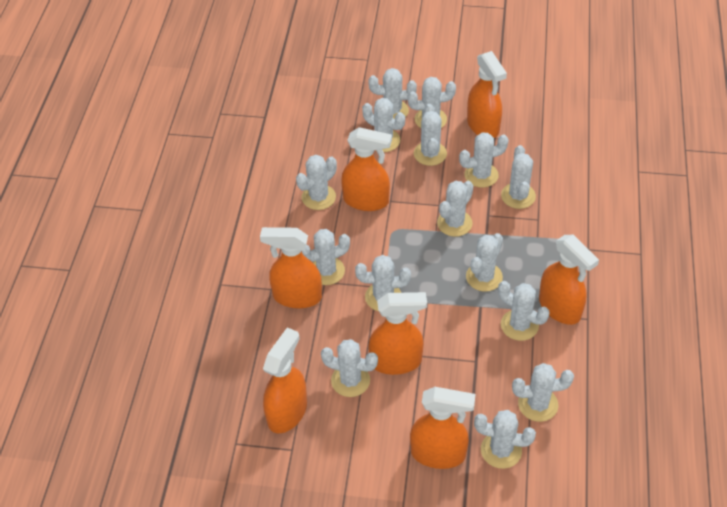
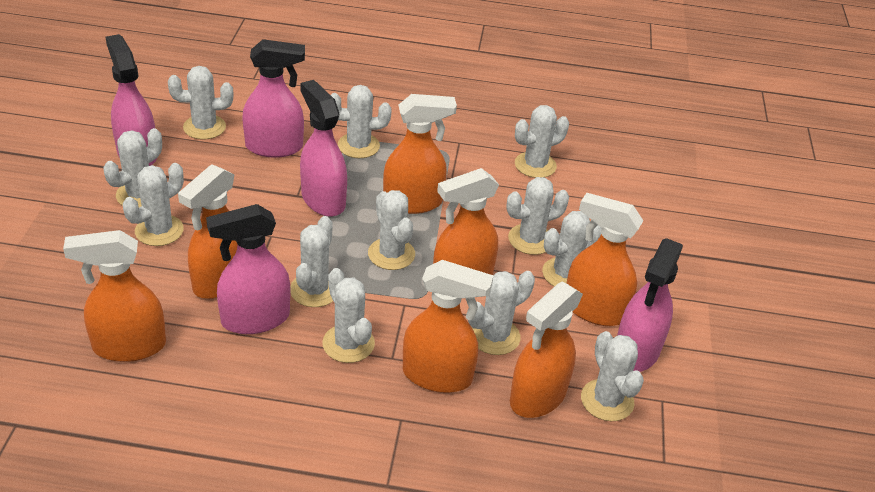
pink spray bottle: 0 -> 5
white cactus: 15 -> 12

